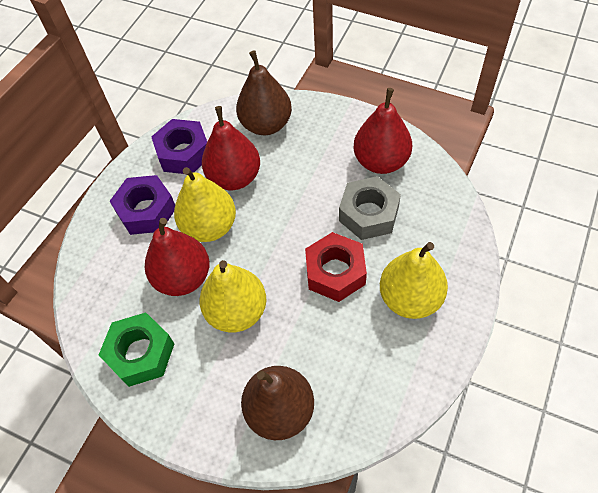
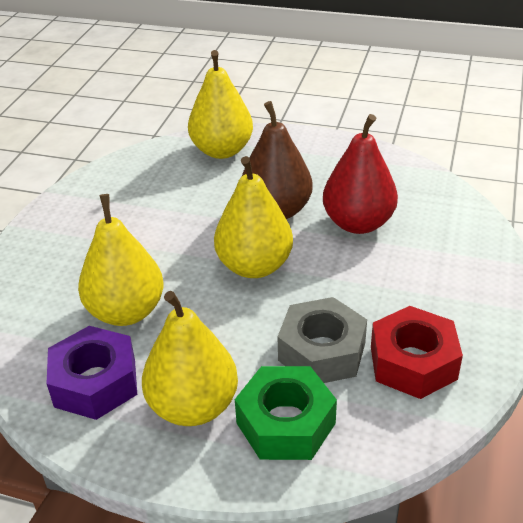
brown pear: 2 -> 1
purple nut: 2 -> 1
red pear: 3 -> 1
yellow pear: 3 -> 4

